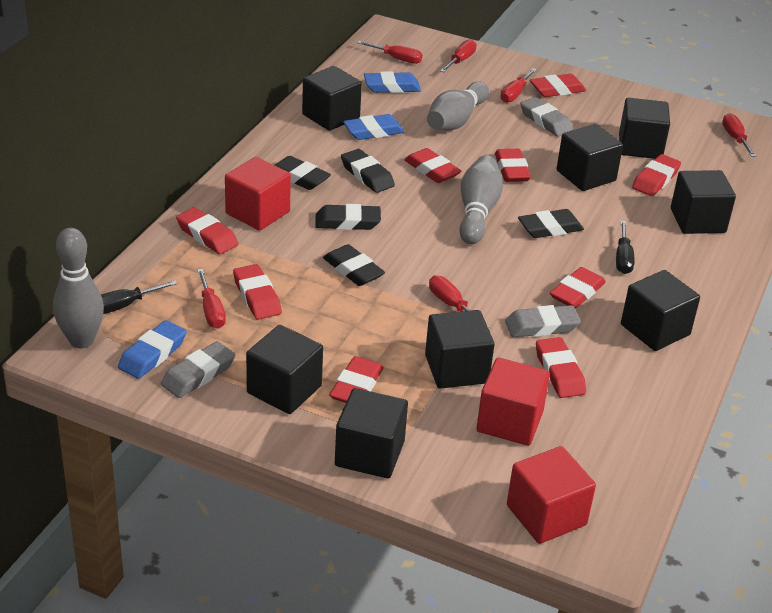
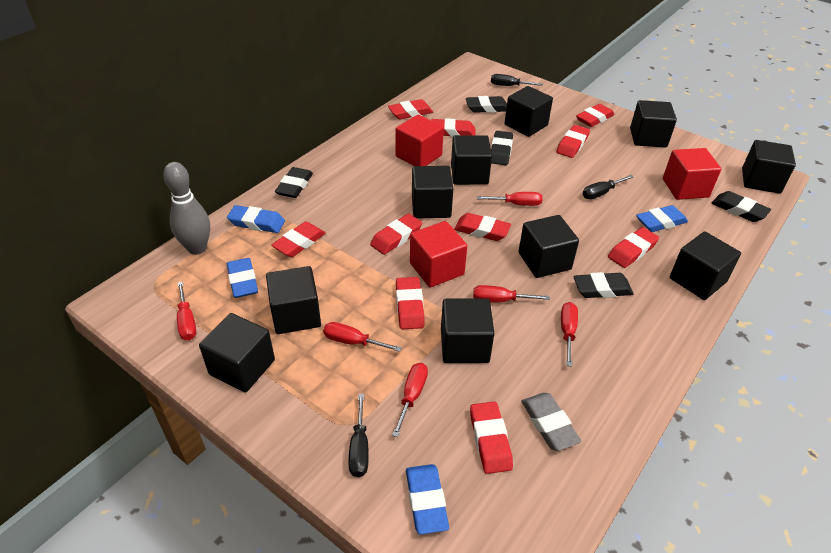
black cube: 8 -> 10
black screwdriver: 2 -> 3
blue eraser: 3 -> 4
grey bowling pin: 3 -> 1
grey eraser: 3 -> 1
red eraser: 9 -> 10

